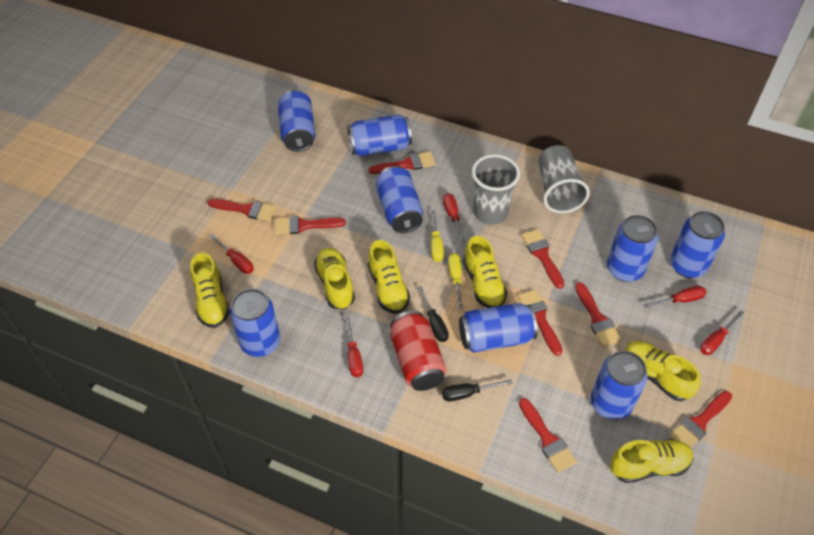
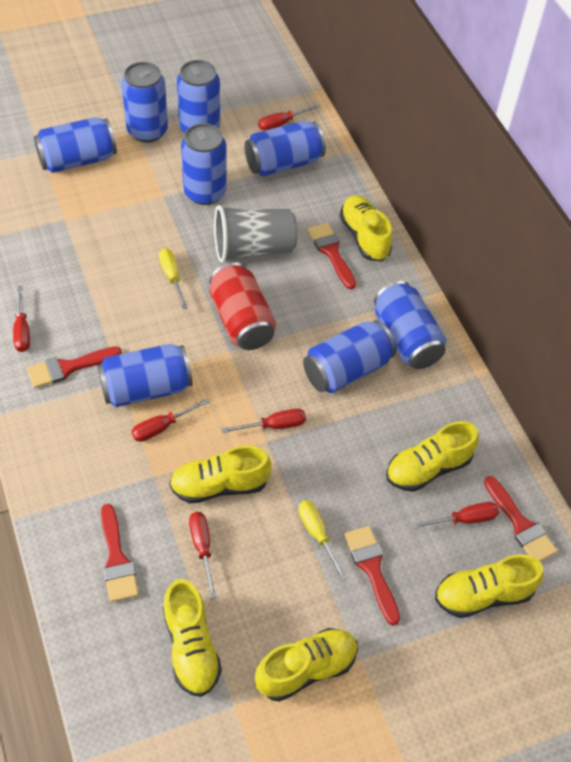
black screwdriver: 2 -> 0
grey cup: 2 -> 1
red brush: 8 -> 5
red screwdriver: 5 -> 6

